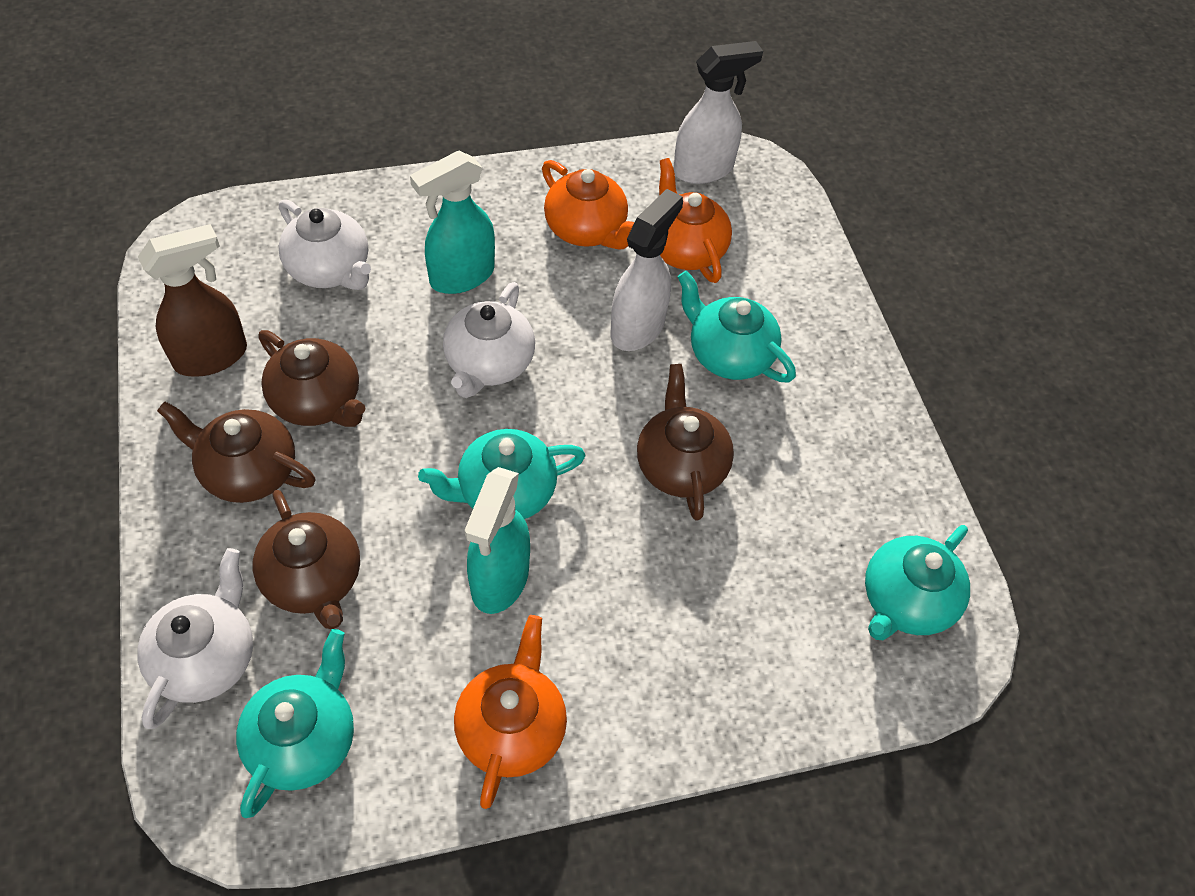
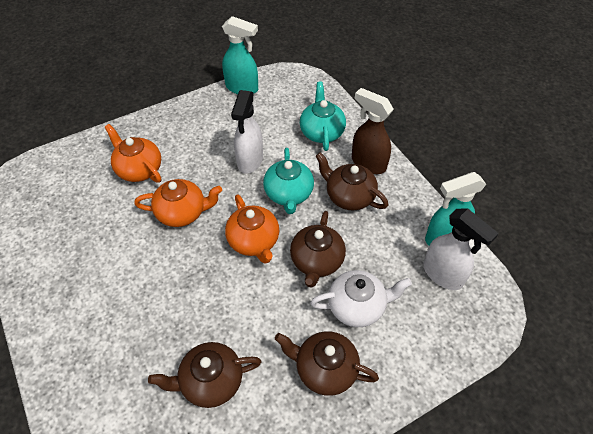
turquoise teapot: 4 -> 2
white teapot: 3 -> 1

